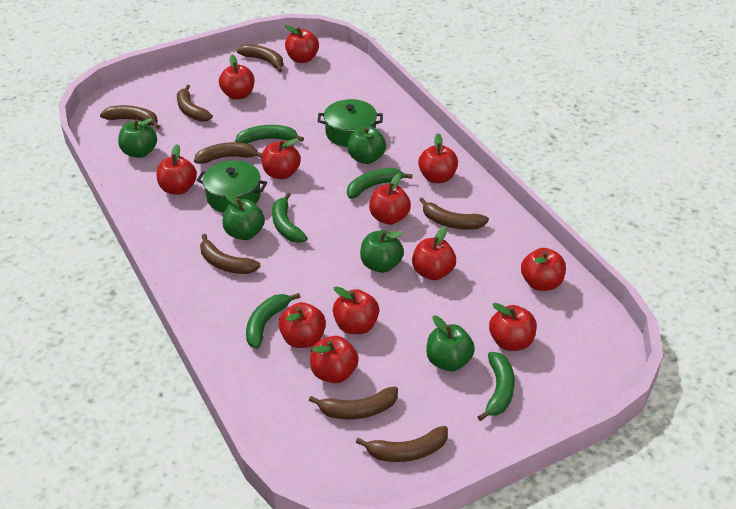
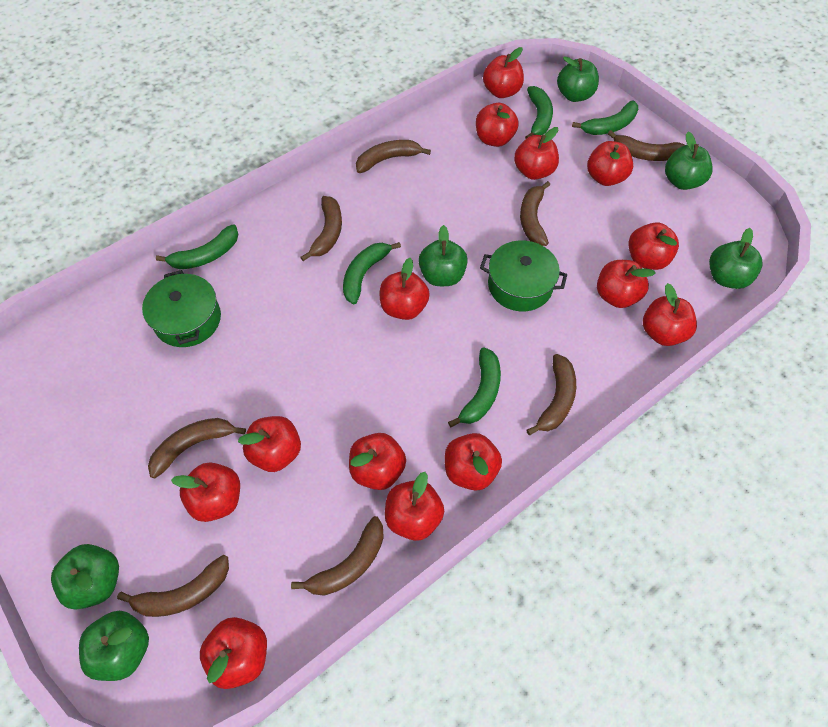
green apple: 5 -> 6
red apple: 12 -> 14

